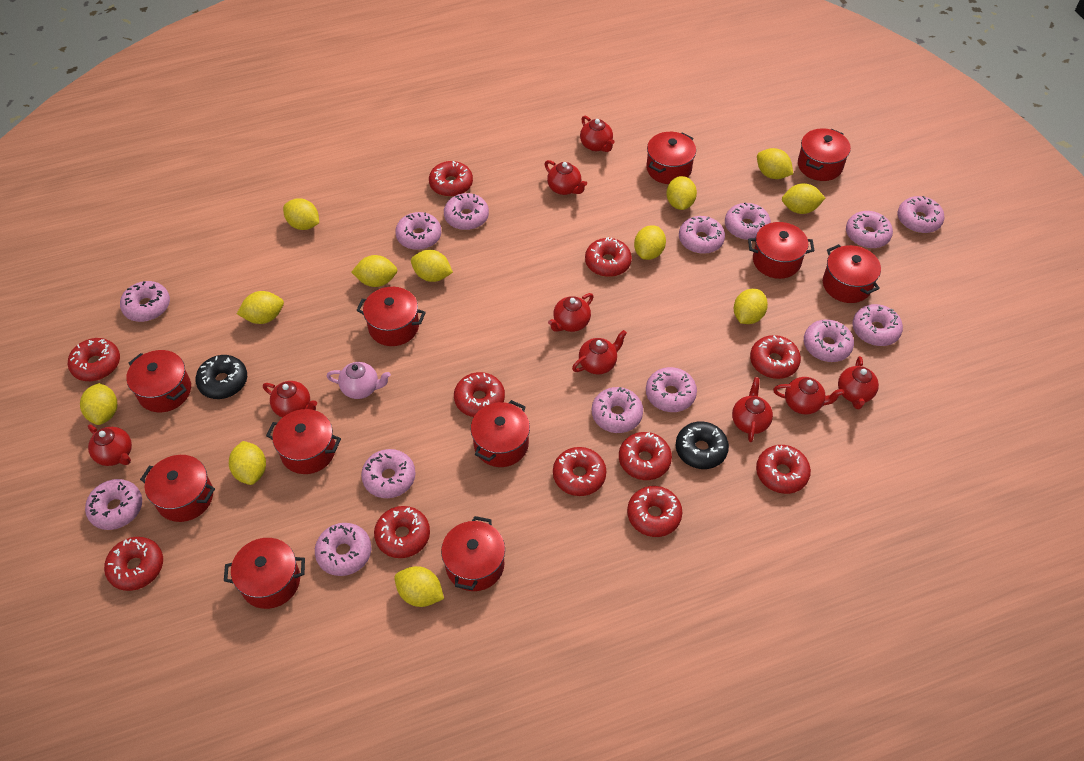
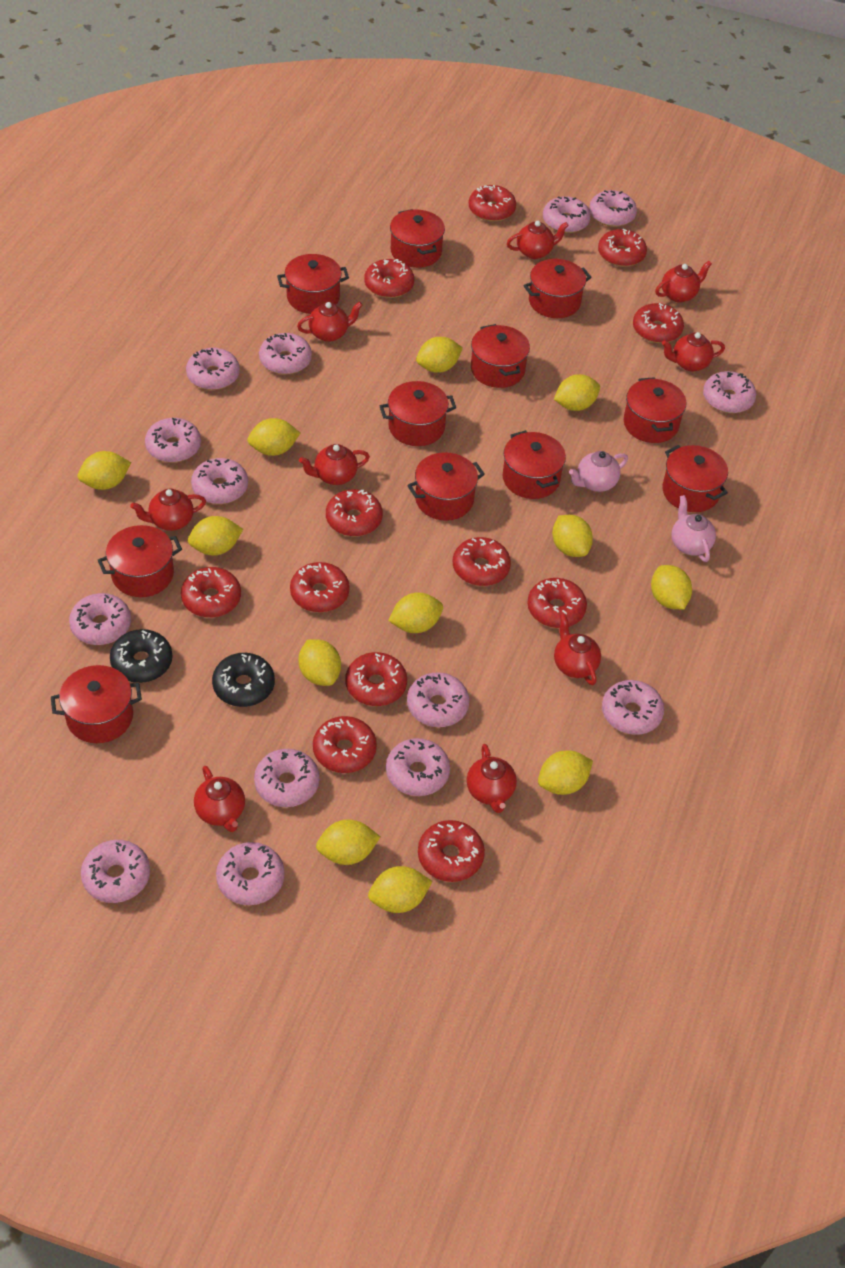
pink teapot: 1 -> 2
red donut: 11 -> 12

